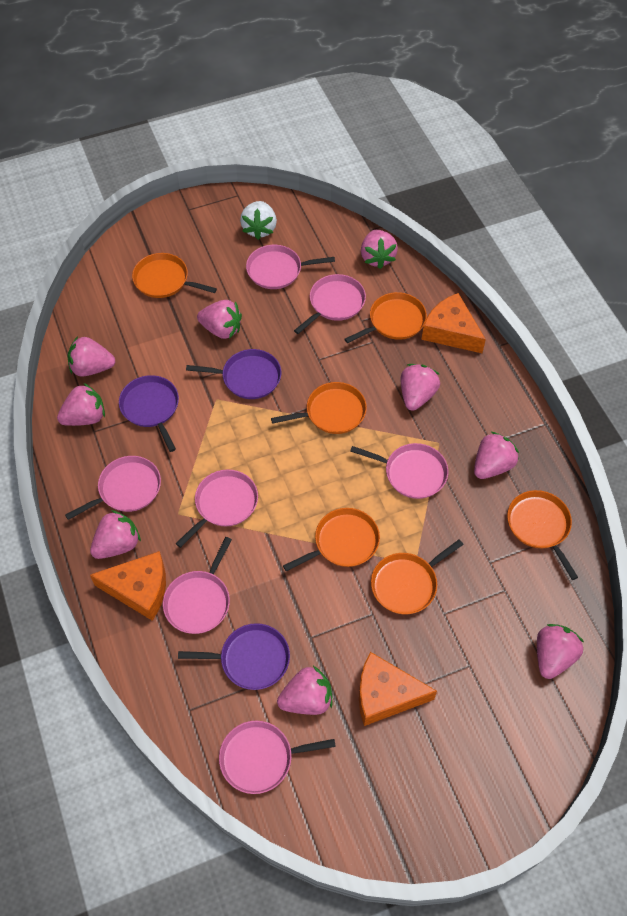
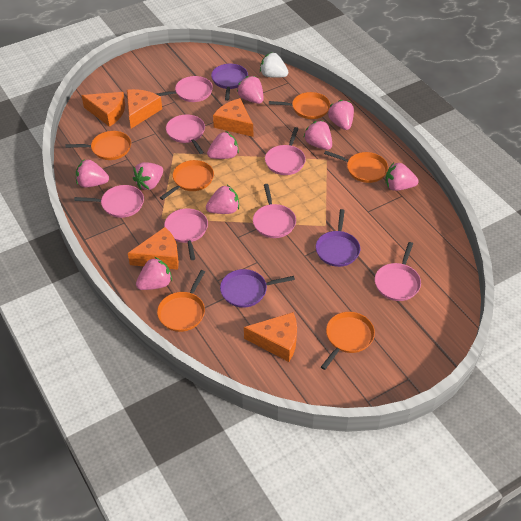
orange cheese: 3 -> 5

